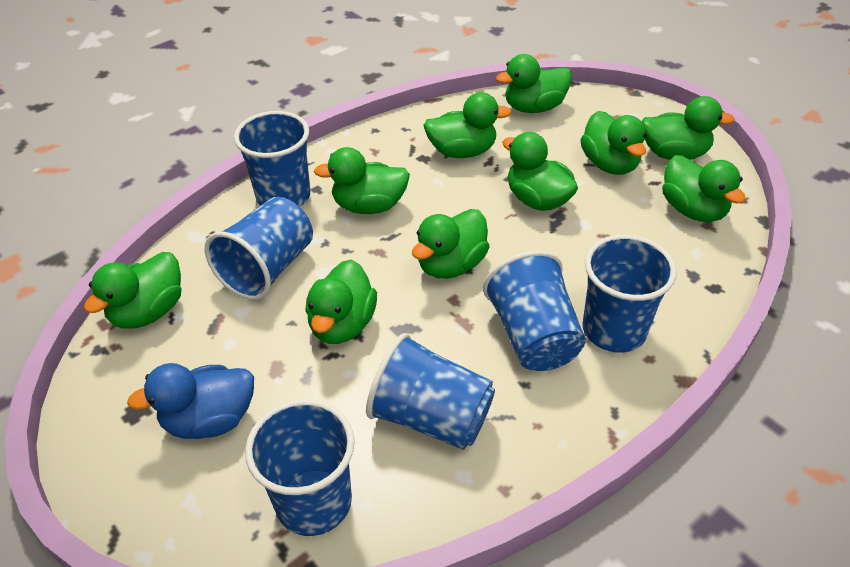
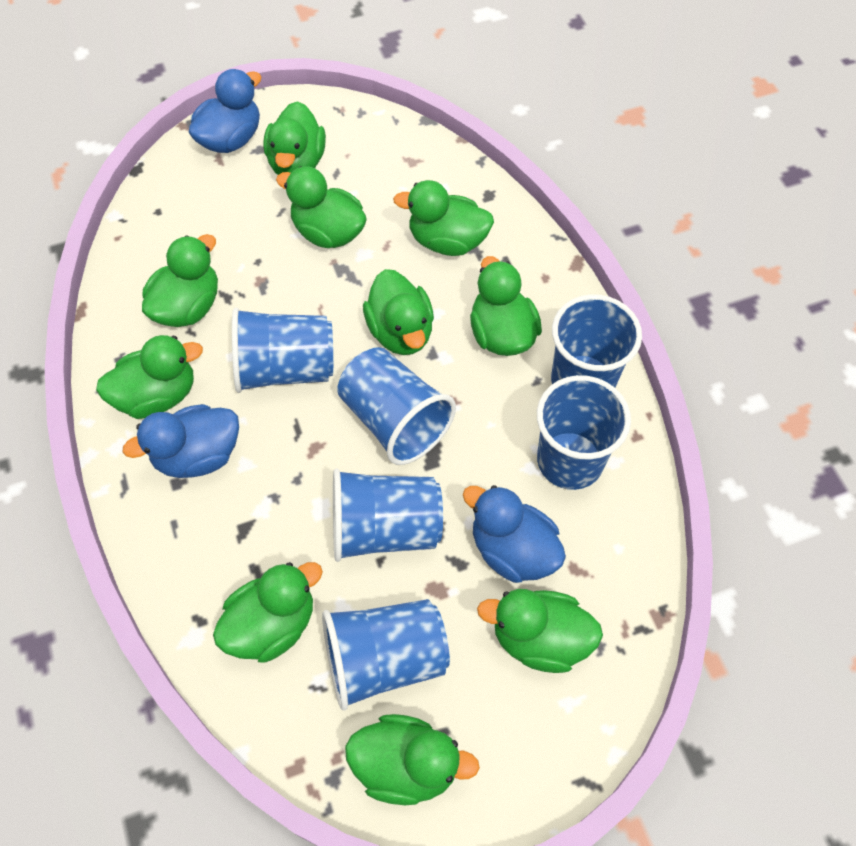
blue duck: 1 -> 3

